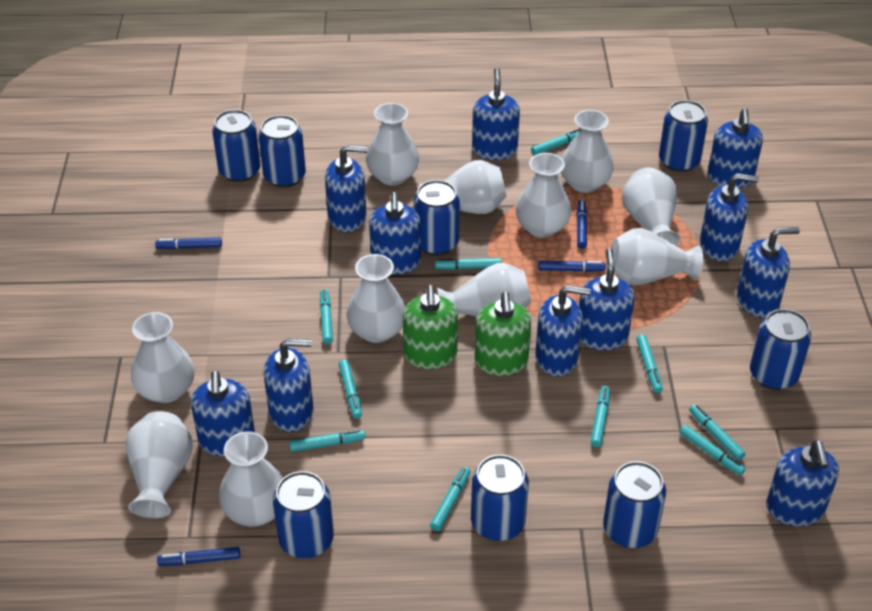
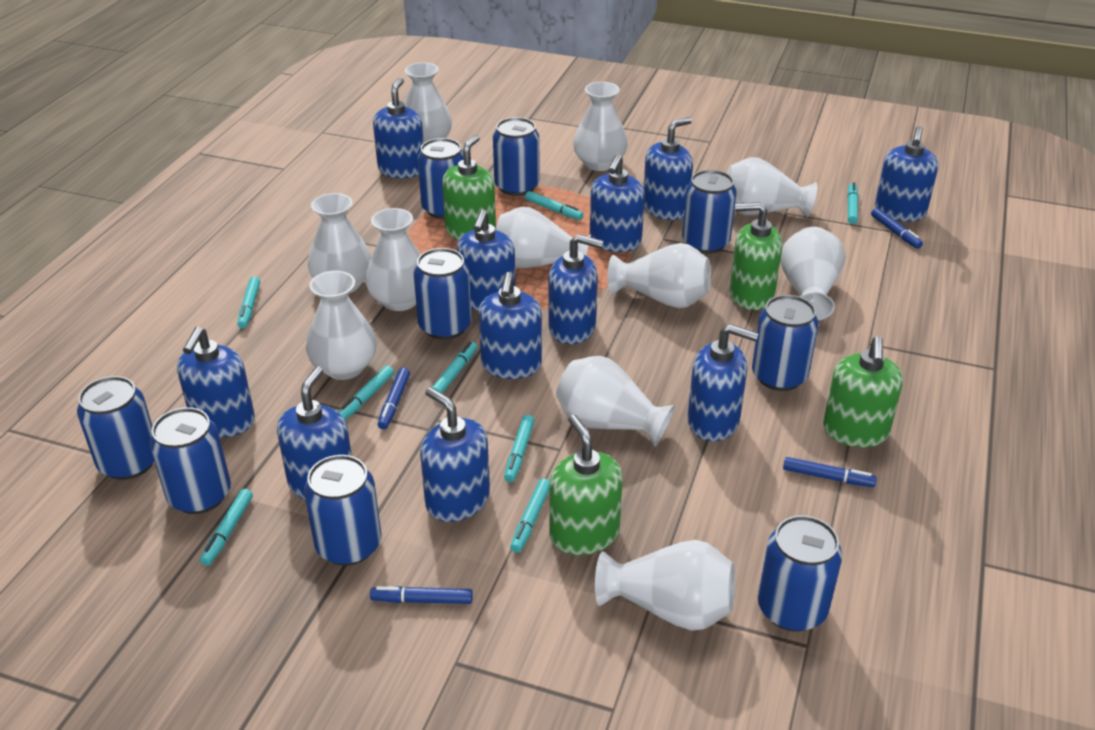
blue can: 8 -> 9
green soap dispenser: 2 -> 4
turquoise marker: 10 -> 8

